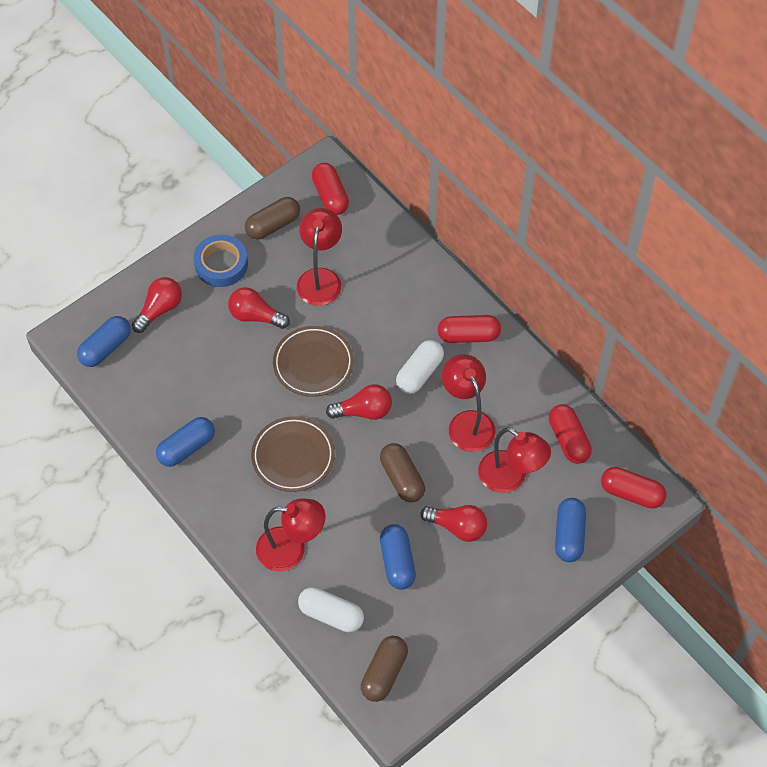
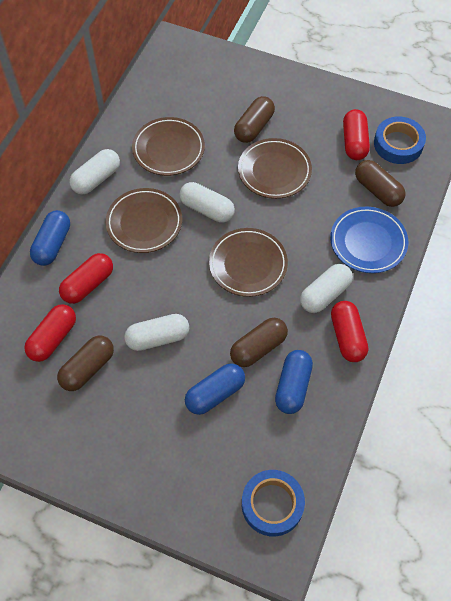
blue capsule: 4 -> 3
blue plate: 0 -> 1
blue tape: 1 -> 2
brown capsule: 3 -> 4
brown plate: 2 -> 4
red lamp: 4 -> 0
red light bulb: 4 -> 0
white capsule: 2 -> 4

